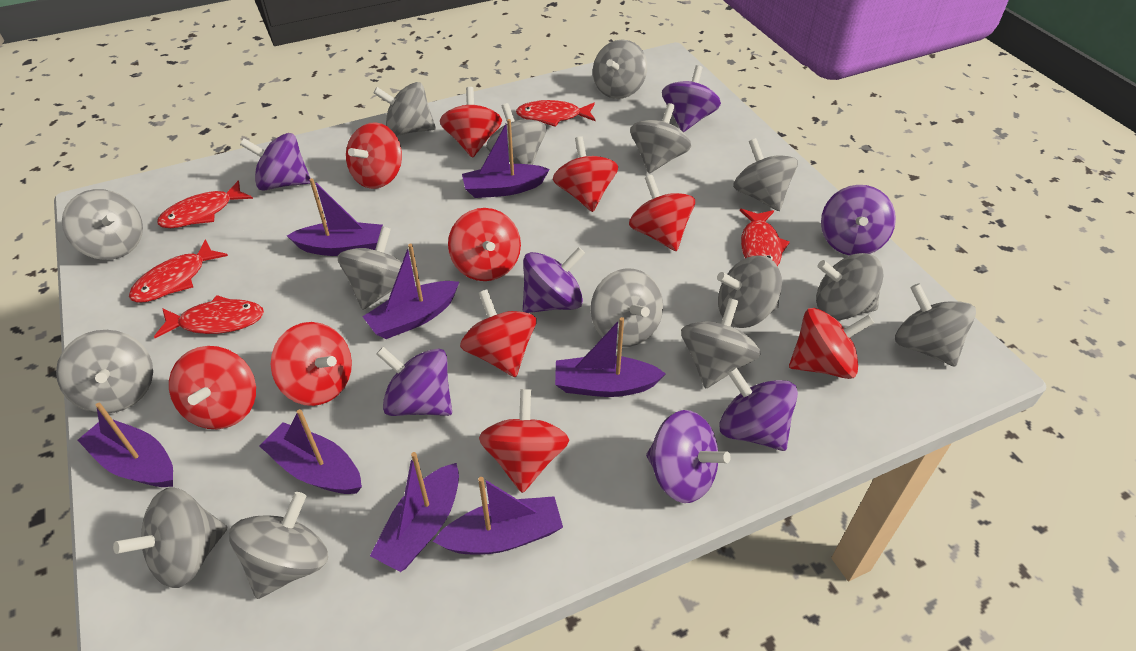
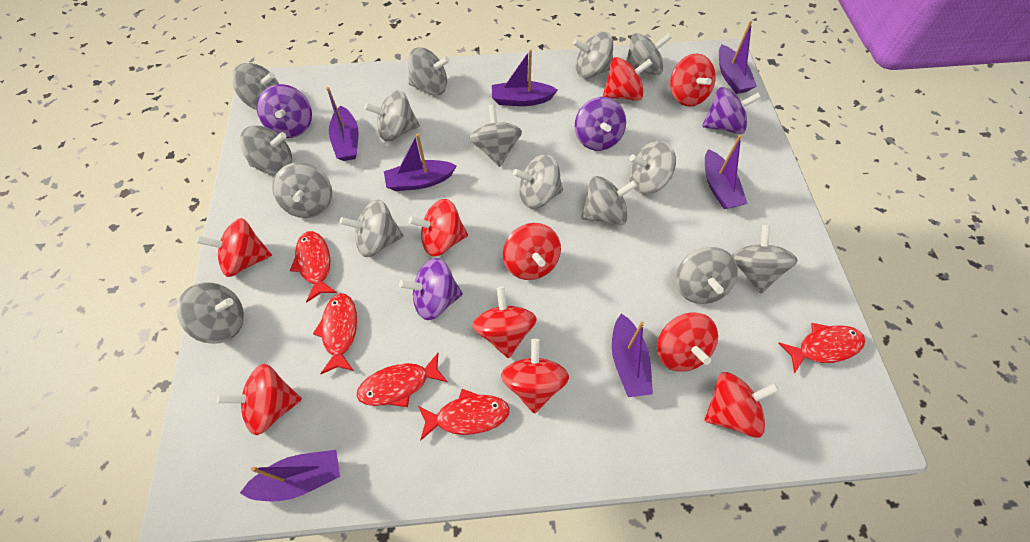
purple boat: 8 -> 7
purple spinning top: 7 -> 4

